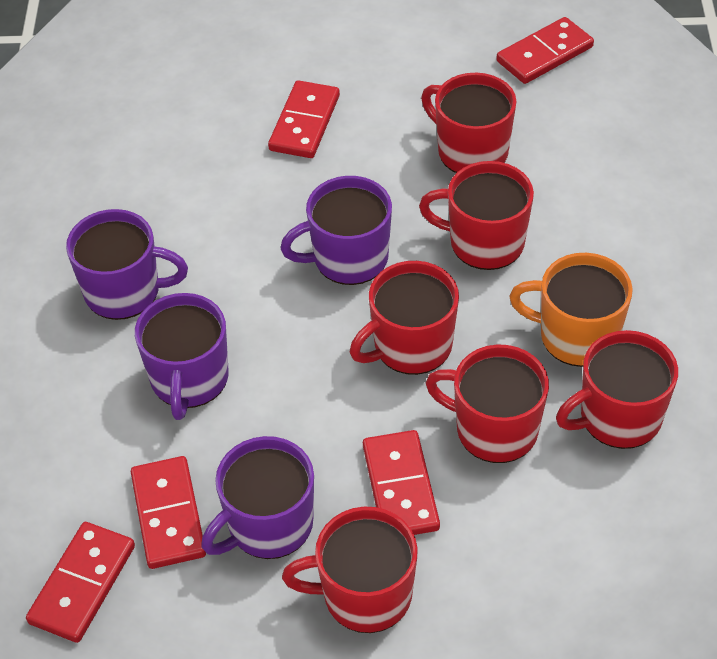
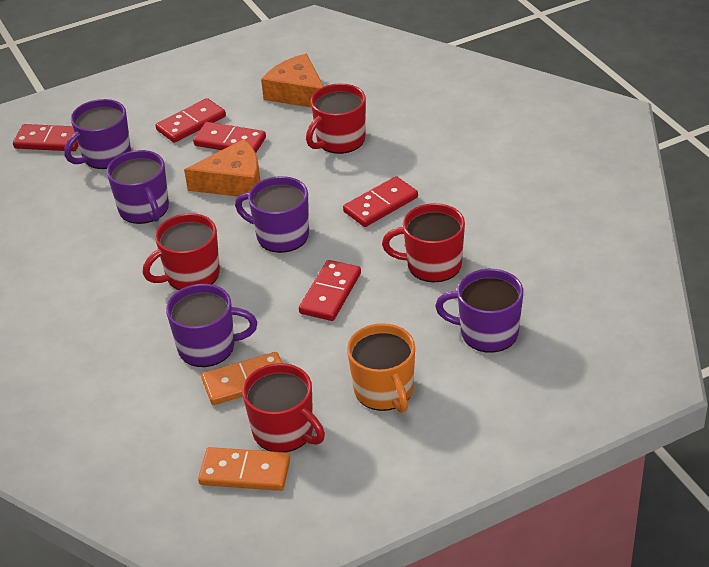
orange cheese: 0 -> 2
orange domino: 0 -> 2
purple mug: 4 -> 5
red mug: 6 -> 4

